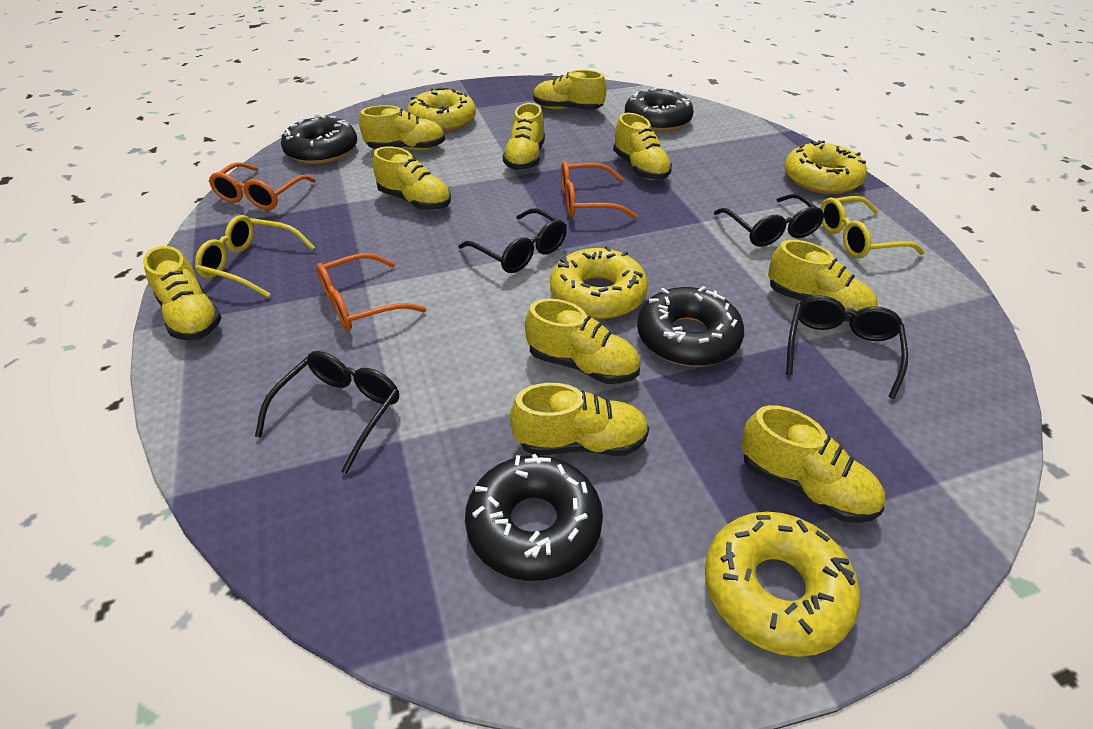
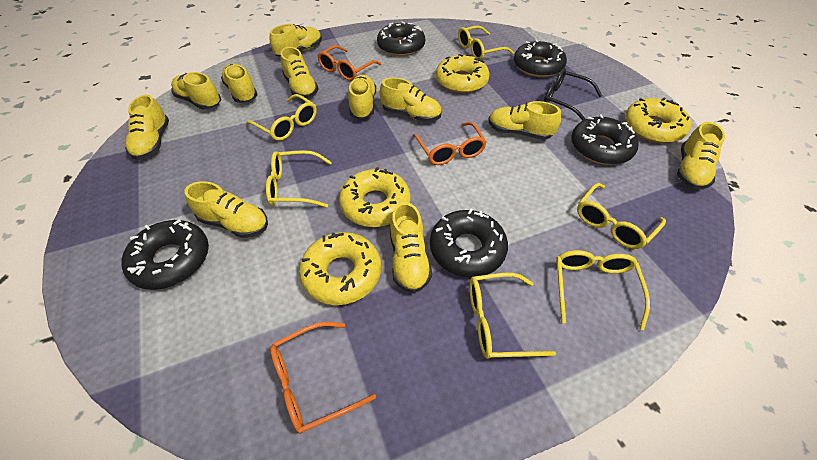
black donut: 4 -> 5
black glasses: 4 -> 1
yellow glasses: 2 -> 6
yellow shoe: 10 -> 11

